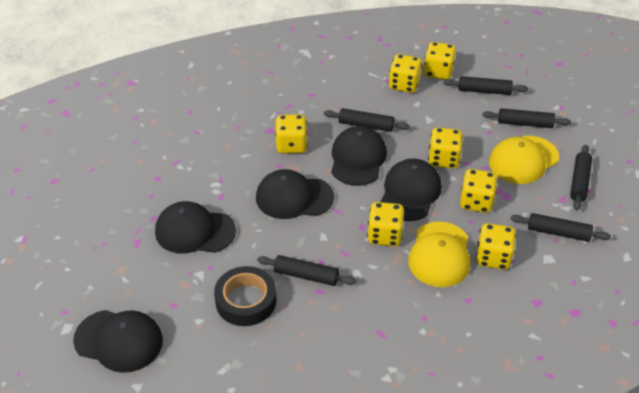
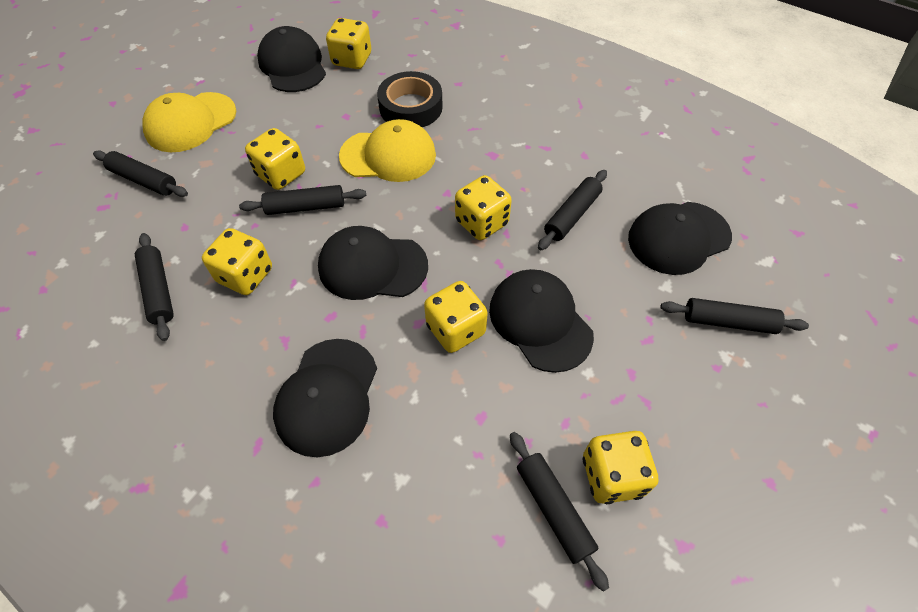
yellow dice: 7 -> 6

